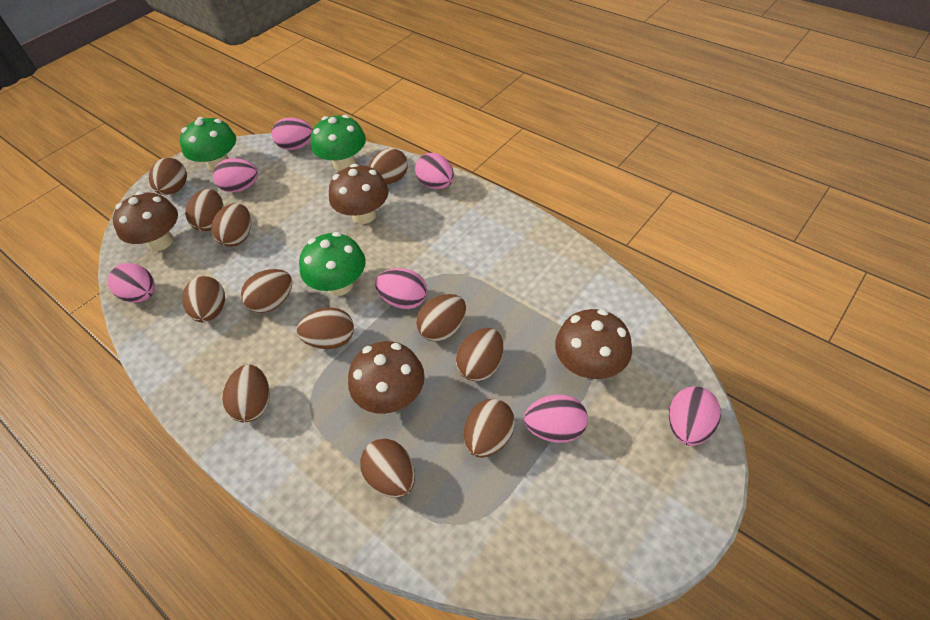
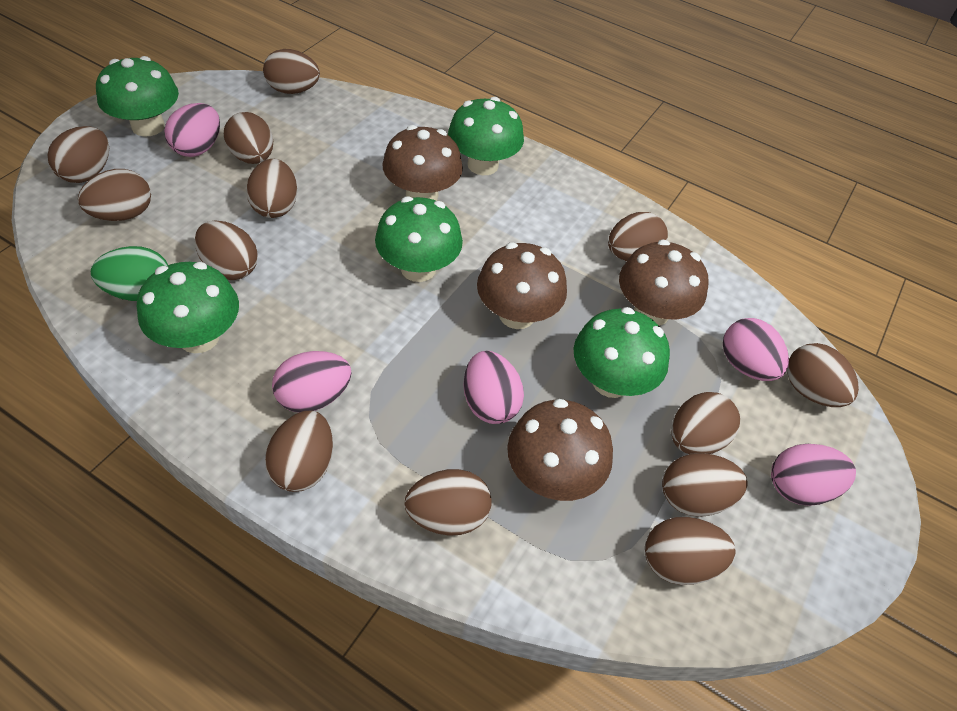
brown egg: 12 -> 13
green egg: 0 -> 1
green mushroom: 3 -> 5
pink egg: 7 -> 5

